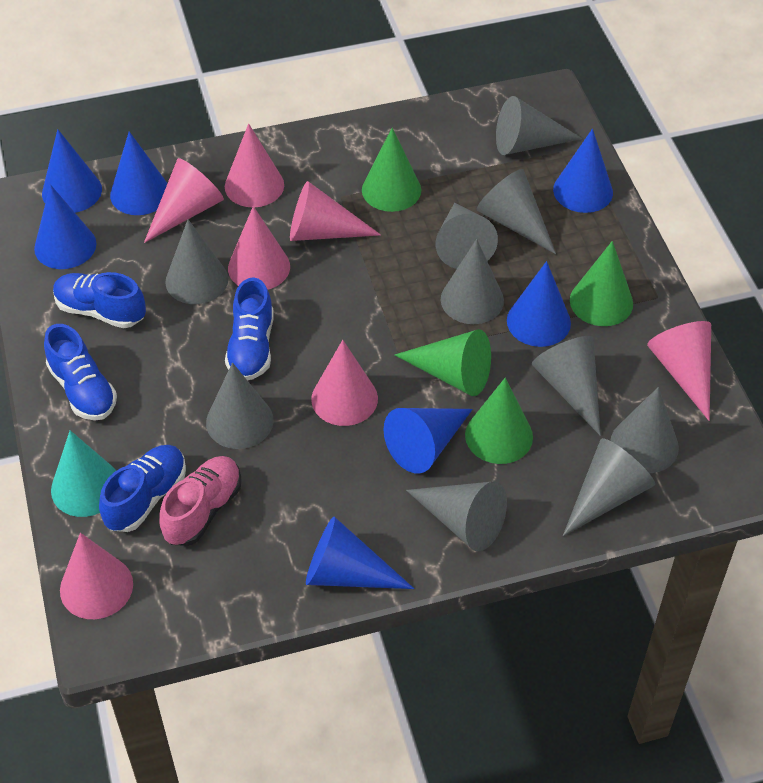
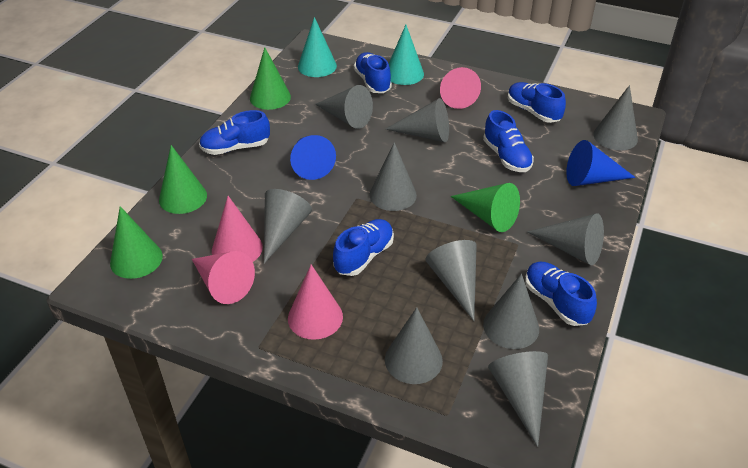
blue cone: 7 -> 2
blue shoe: 4 -> 6
pink cone: 7 -> 4
pink shoe: 1 -> 0
turquoise cone: 1 -> 2

